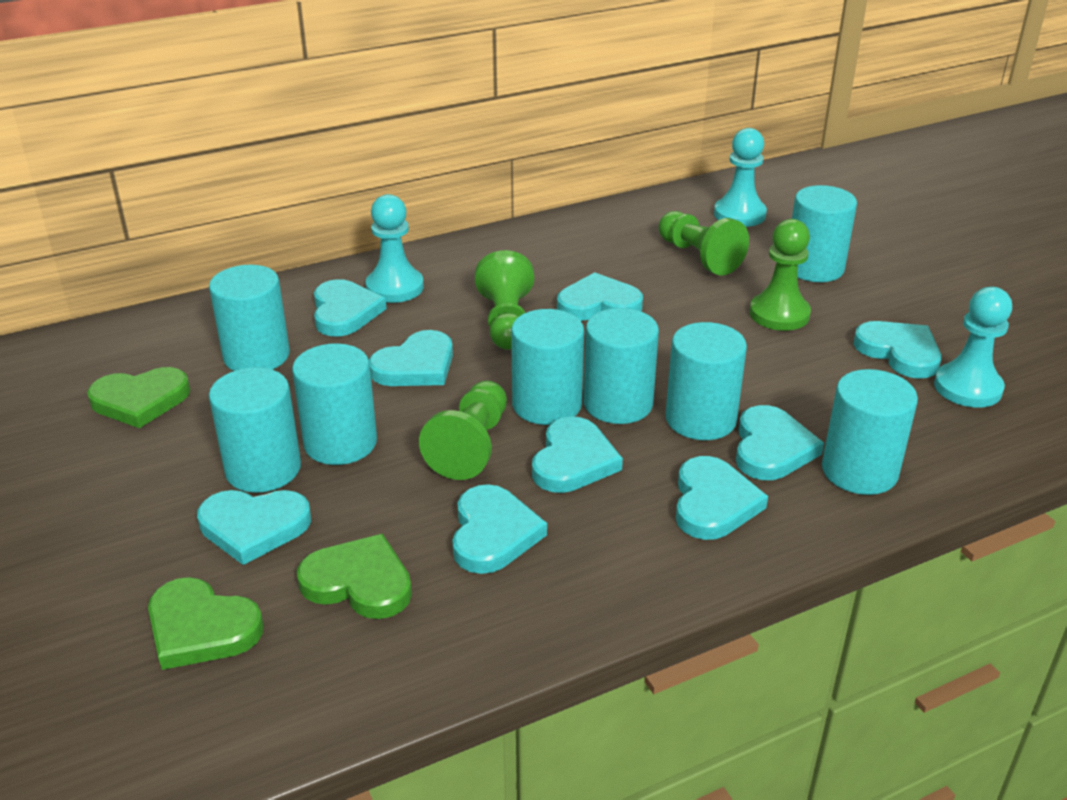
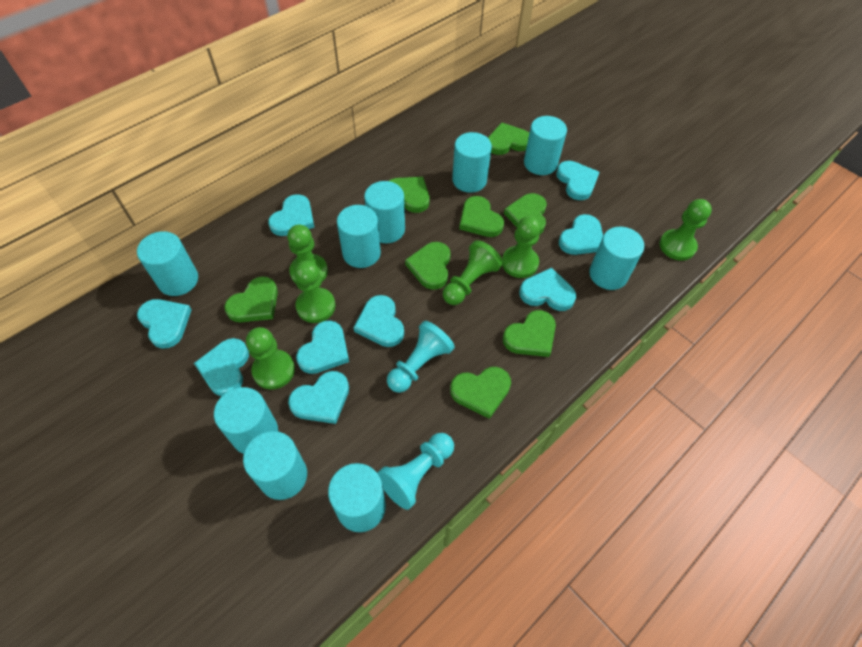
green heart: 3 -> 8
green pawn: 4 -> 6
turquoise cylinder: 8 -> 9
turquoise pawn: 3 -> 2

